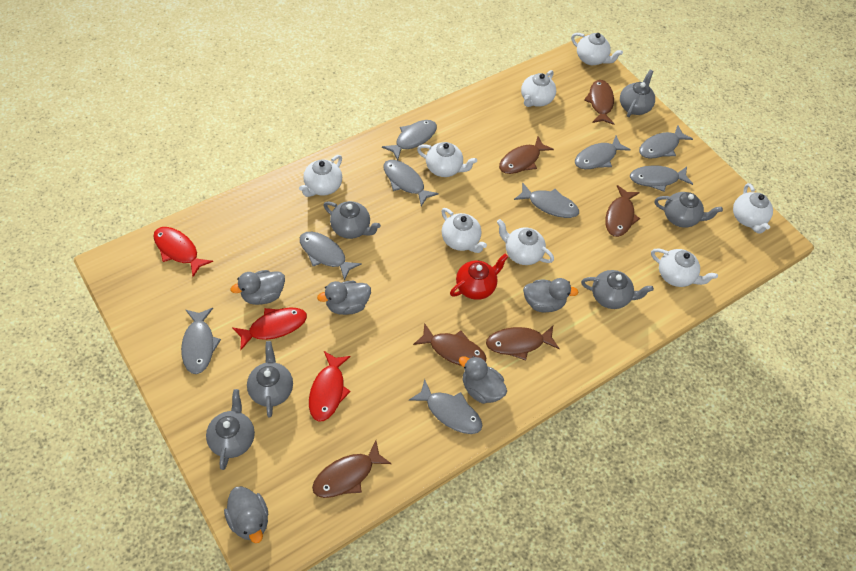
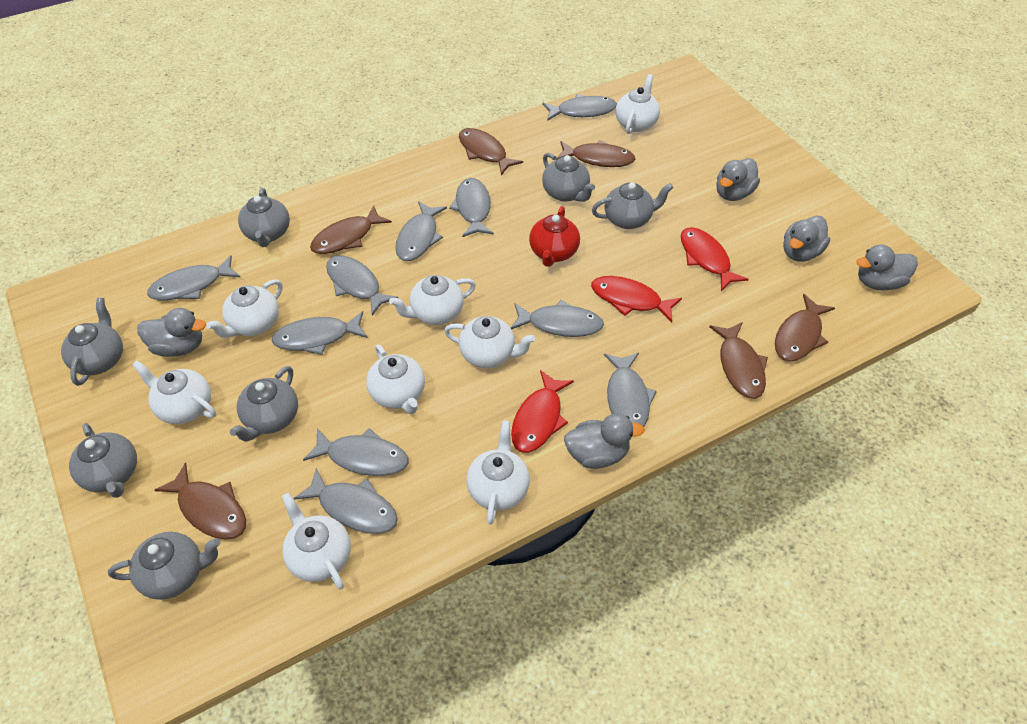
grey fish: 9 -> 10
grey teapot: 6 -> 7

